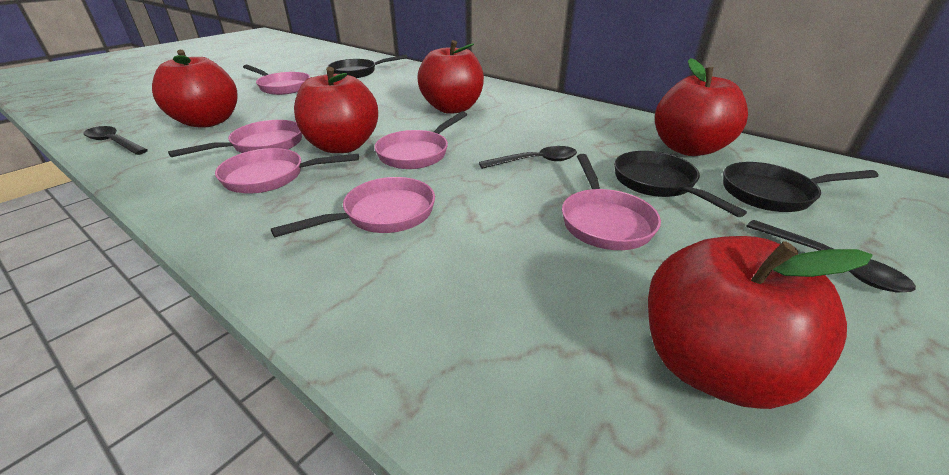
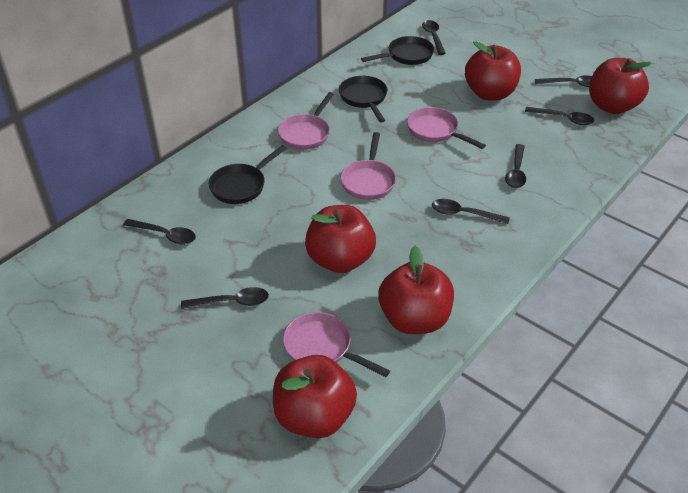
black spoon: 3 -> 7
pink pan: 6 -> 4

